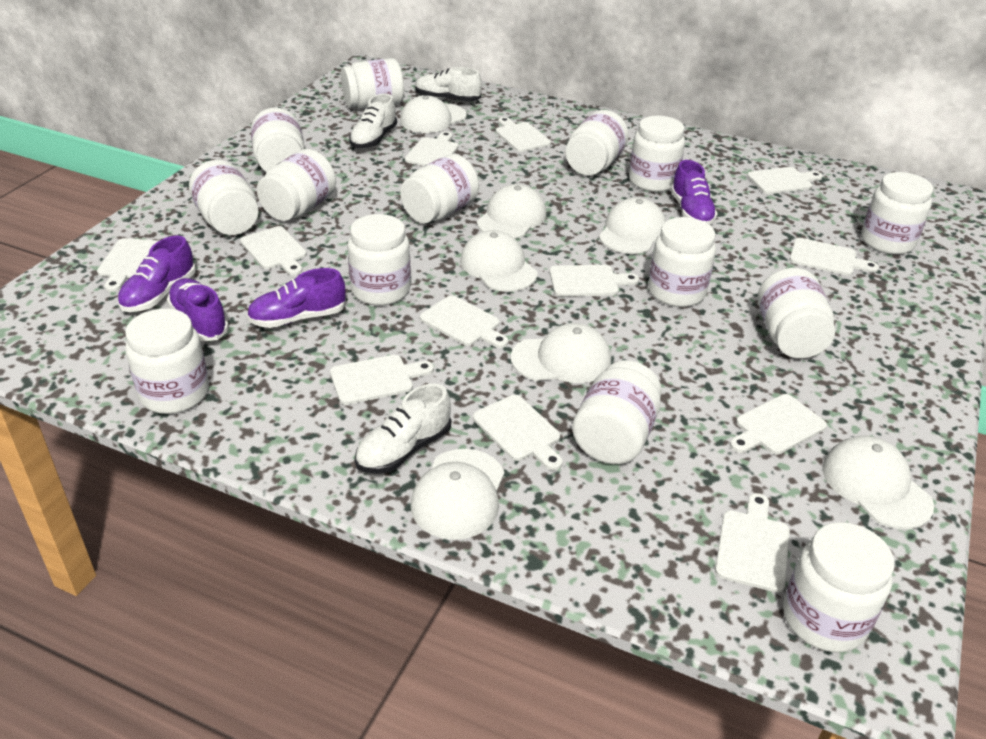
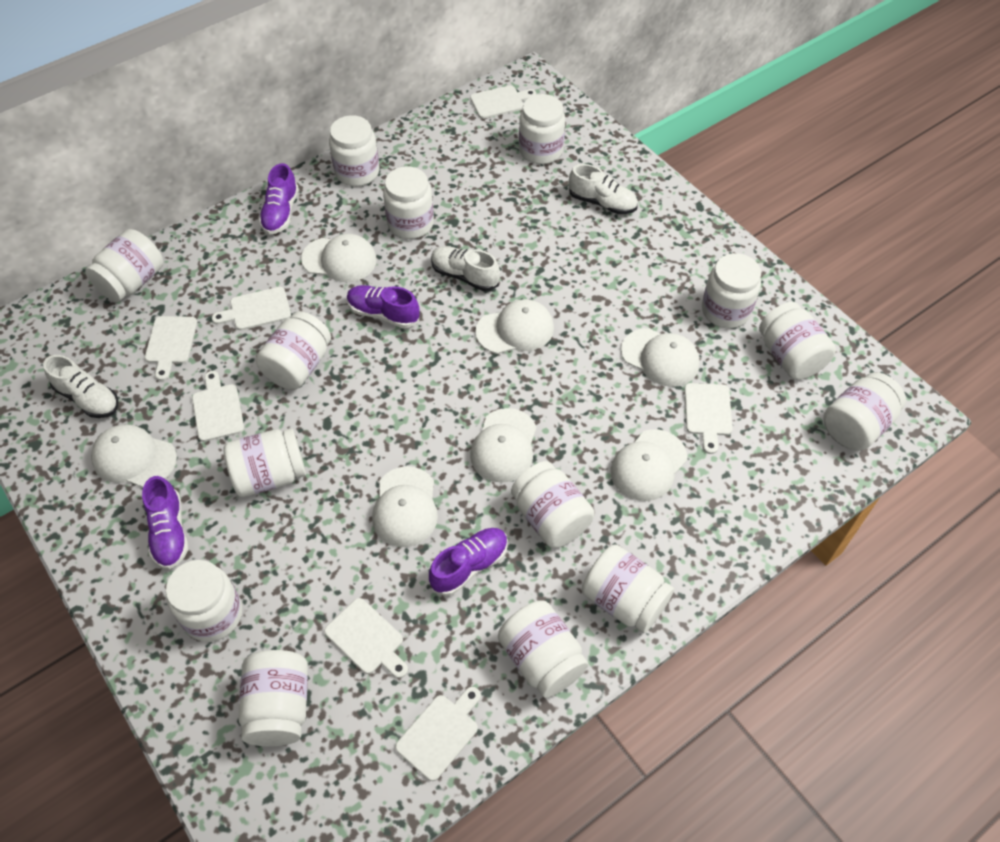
white cutting board: 12 -> 7

